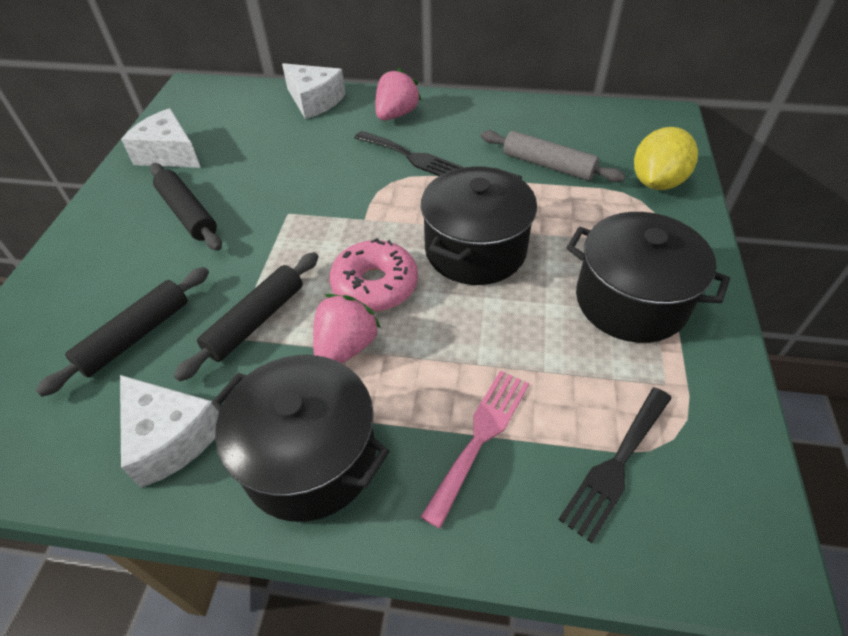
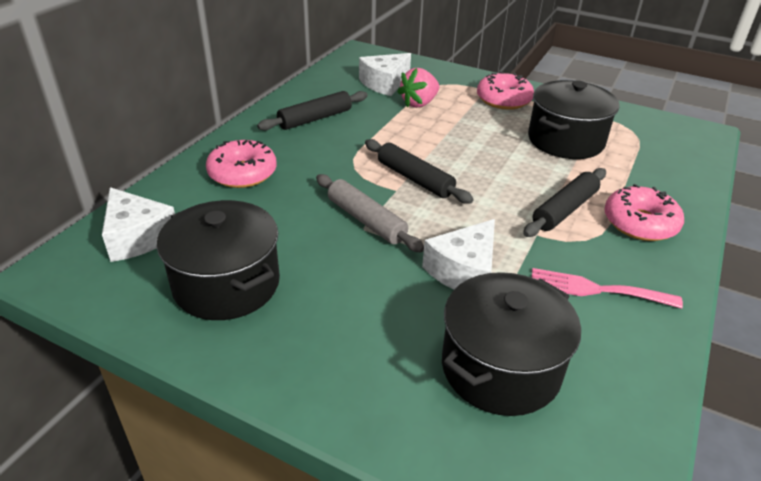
black fork: 2 -> 0
pink donut: 1 -> 3
pink strawberry: 2 -> 1
yellow lemon: 1 -> 0

